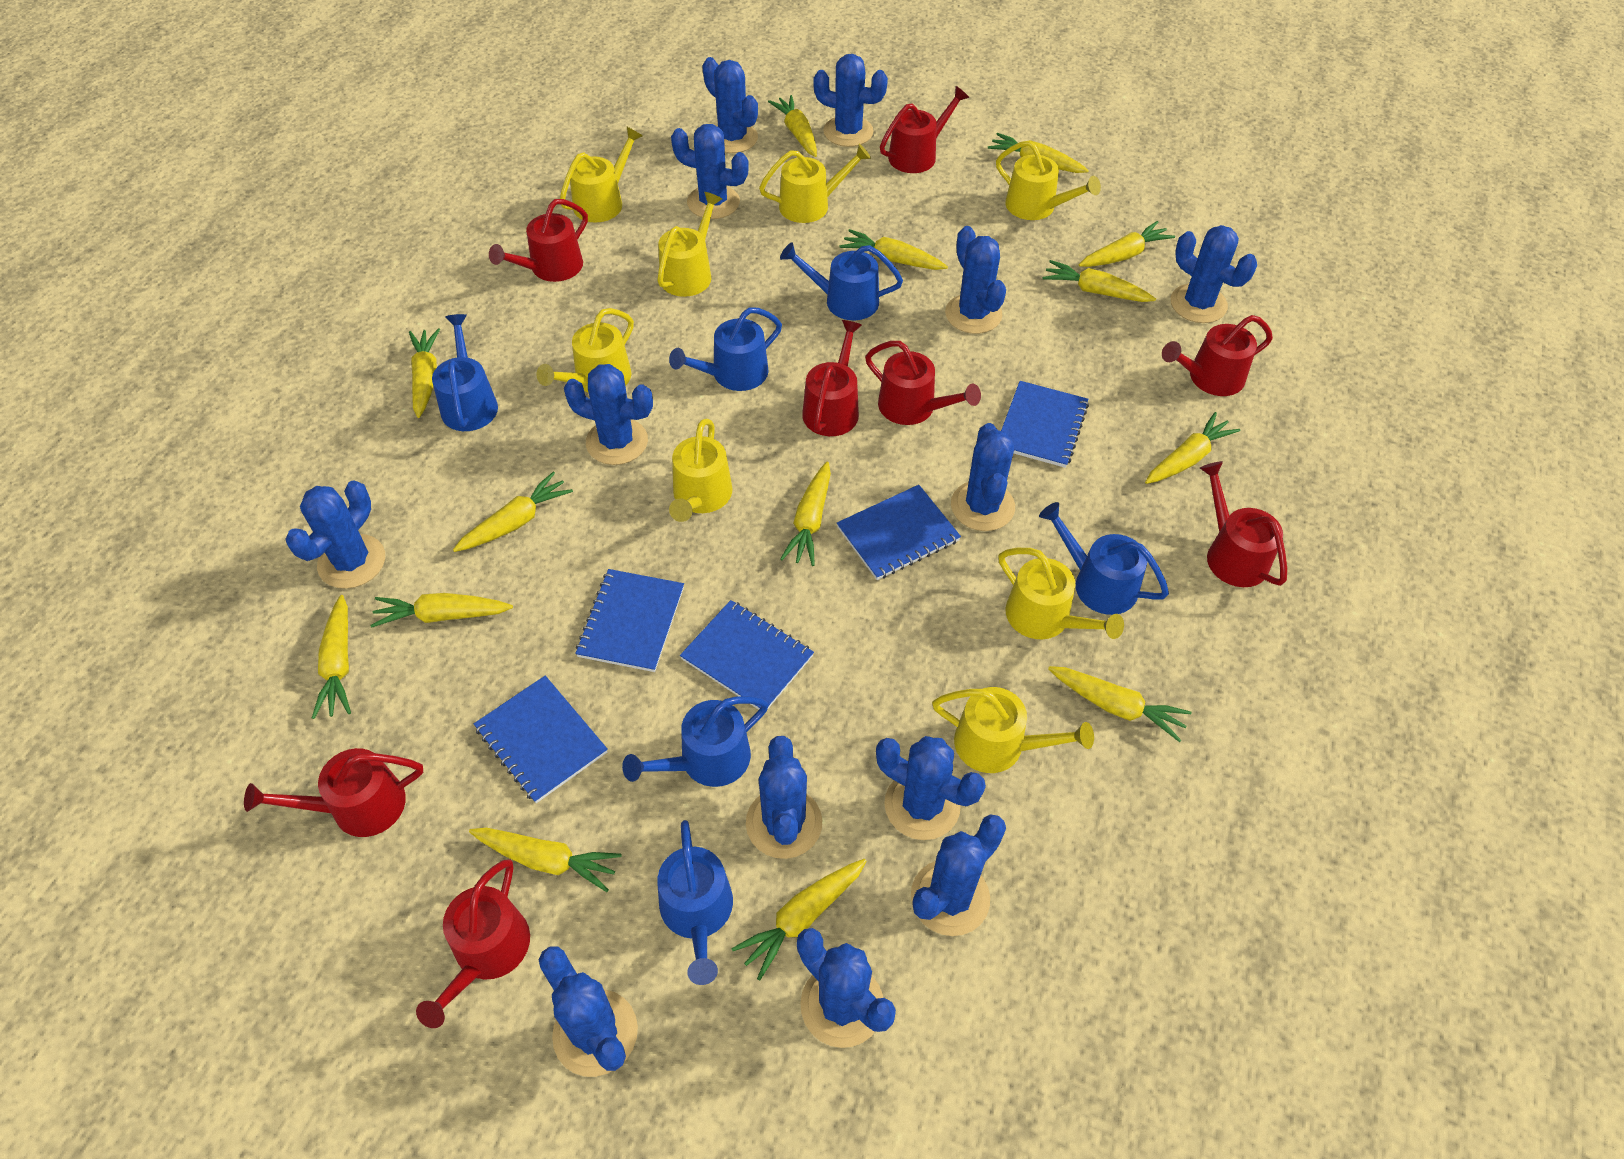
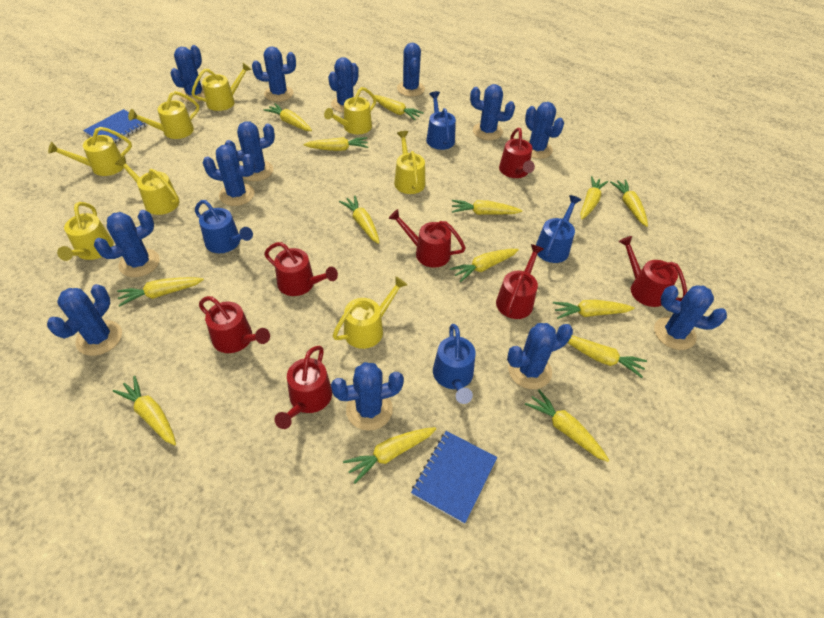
blue notebook: 5 -> 2
blue watering can: 6 -> 4
red watering can: 8 -> 7

